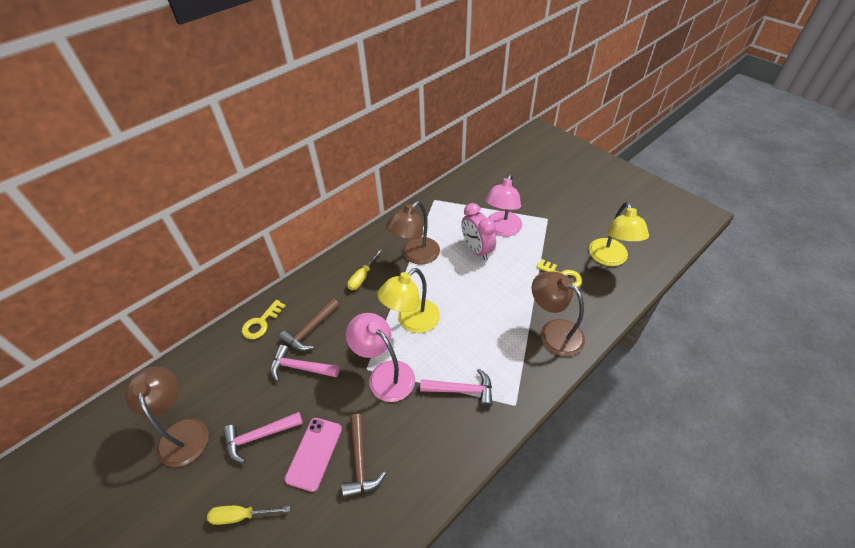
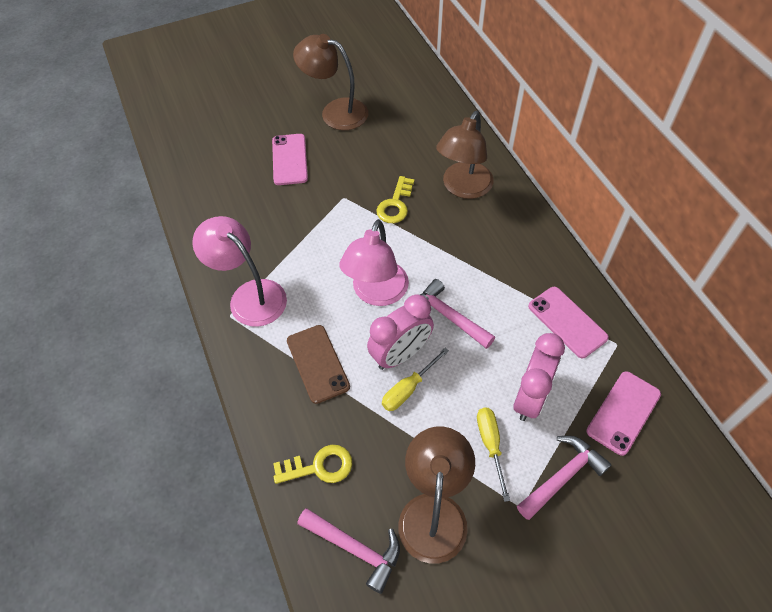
brown hammer: 2 -> 0
brown phone: 0 -> 1
pink clock: 1 -> 2
pink phone: 1 -> 3
yellow lamp: 2 -> 0

